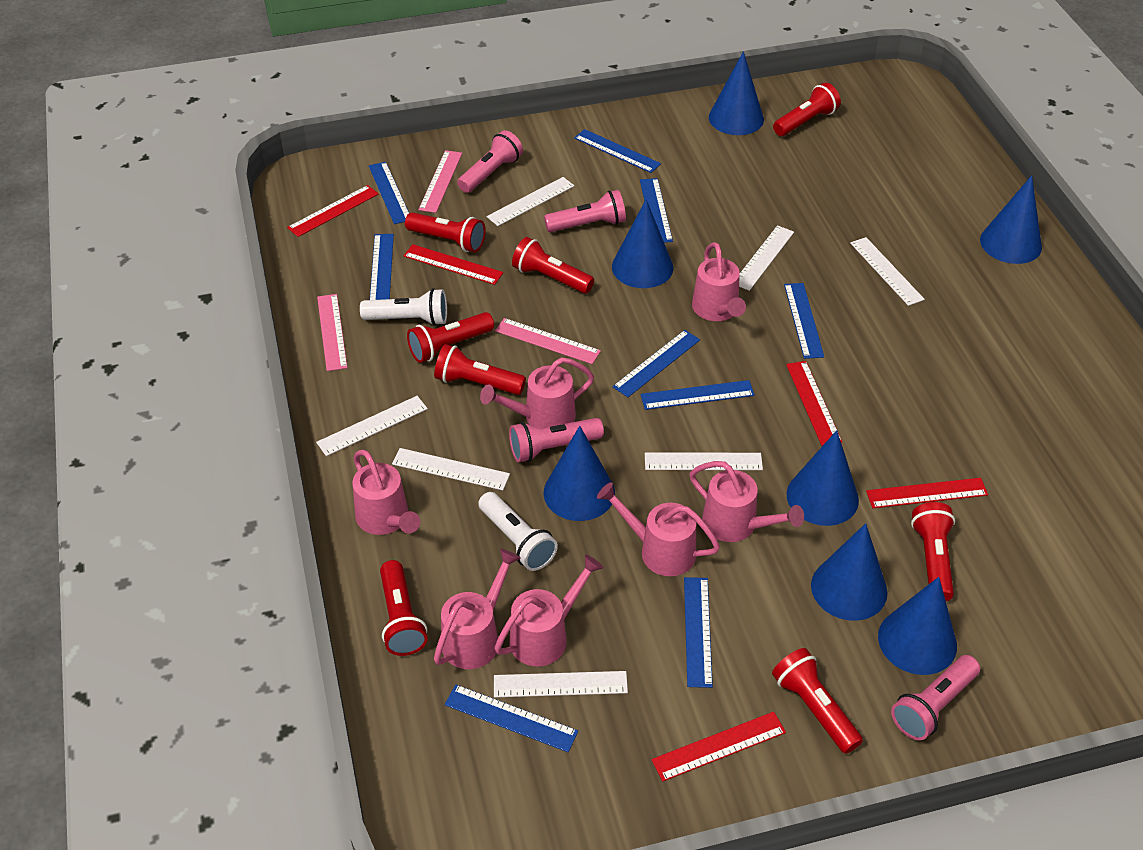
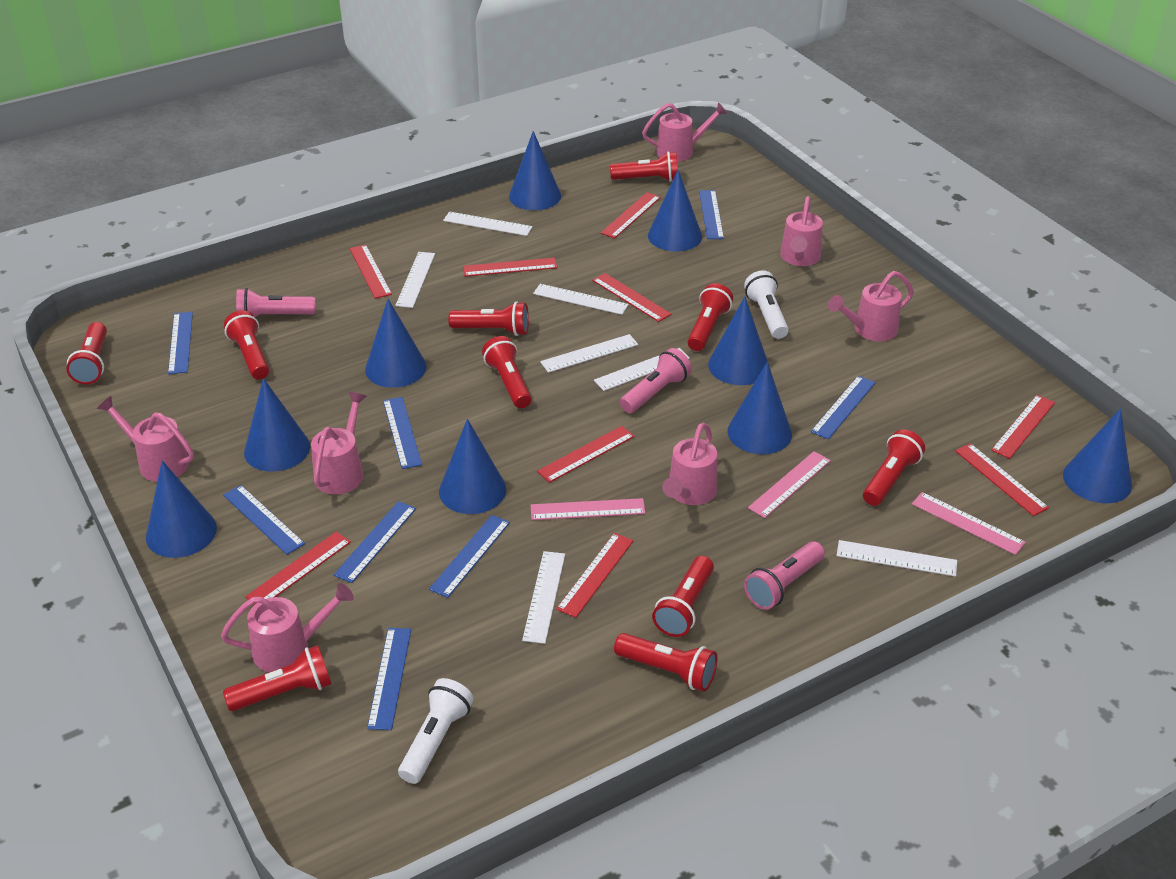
blue cone: 7 -> 9
blue ruler: 9 -> 8
pink flashlight: 4 -> 3
red flashlight: 8 -> 10
red ruler: 5 -> 9

